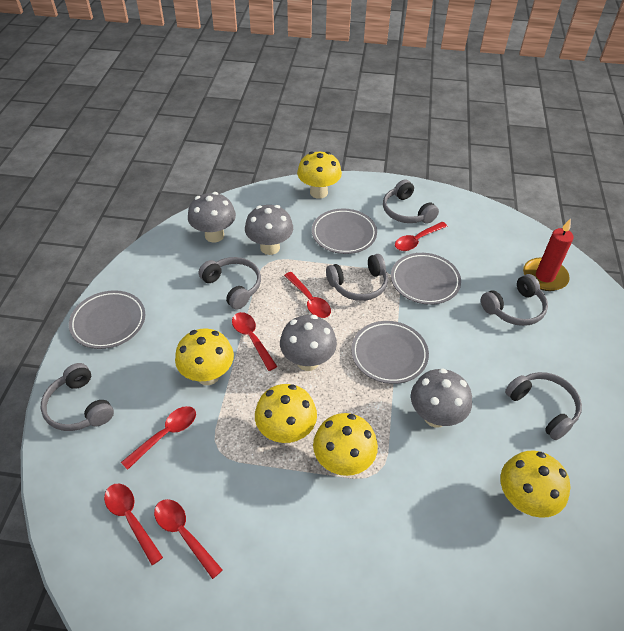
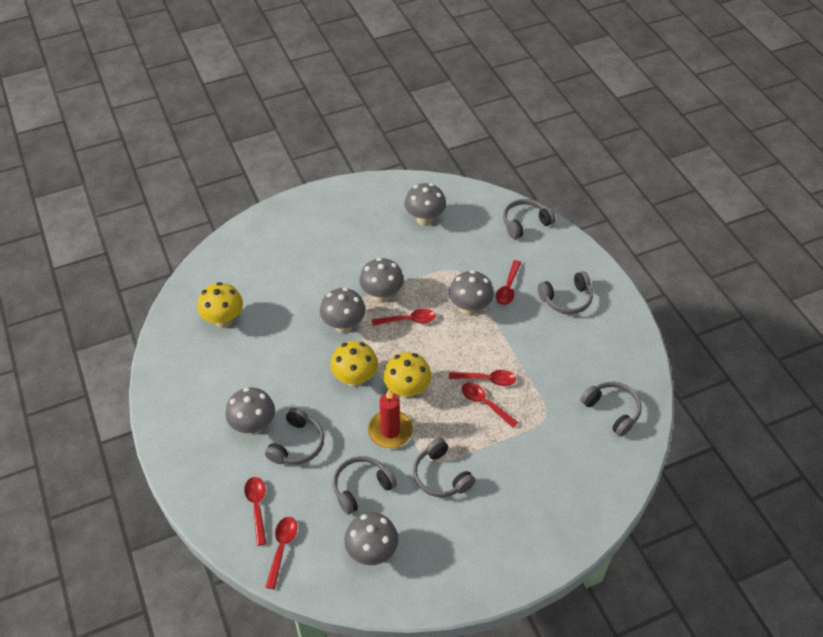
grey mushroom: 4 -> 6
grey plate: 4 -> 0
yellow mushroom: 5 -> 3

